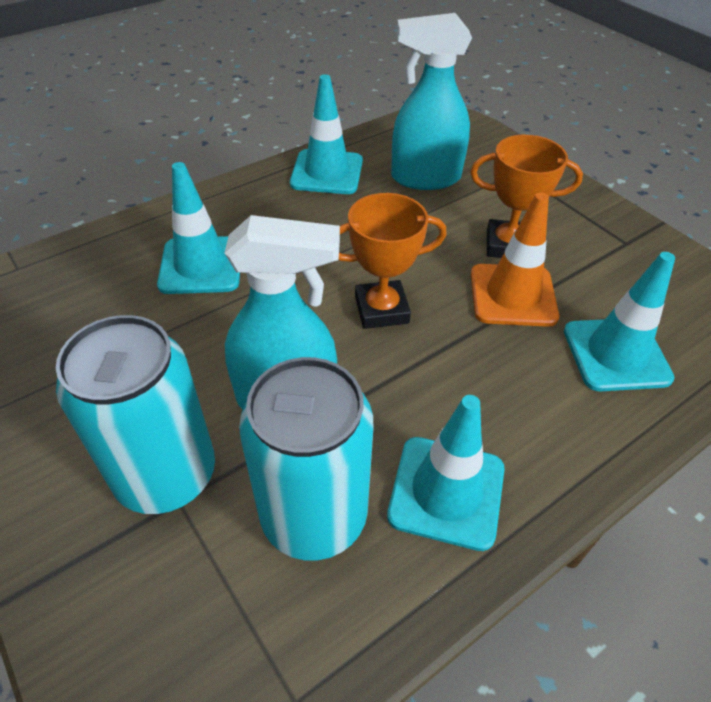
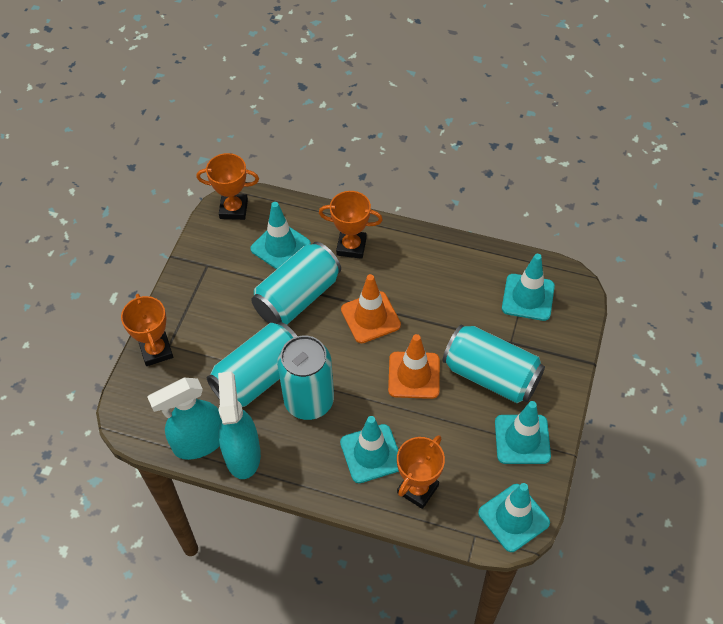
orange traffic cone: 1 -> 2
orange trophy: 2 -> 4
turquoise can: 2 -> 4
turquoise traffic cone: 4 -> 5

